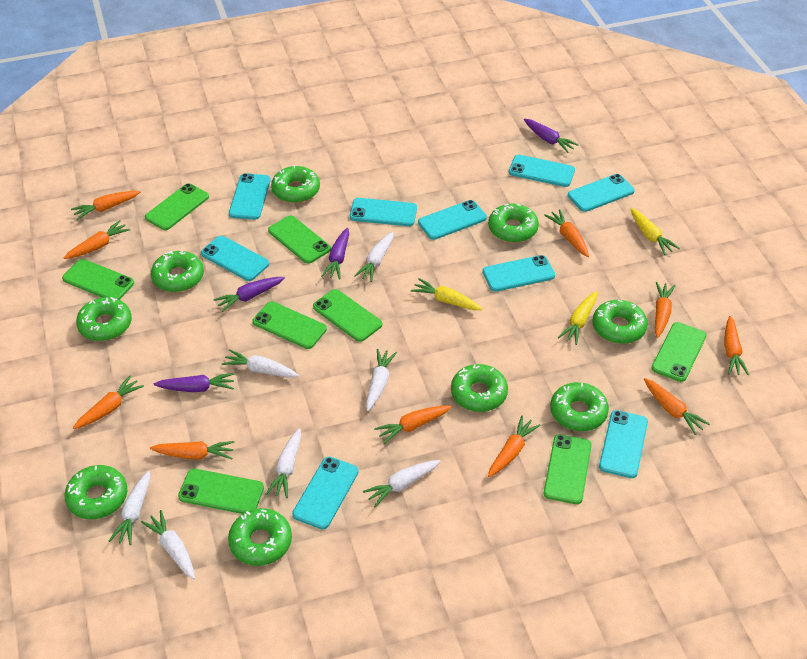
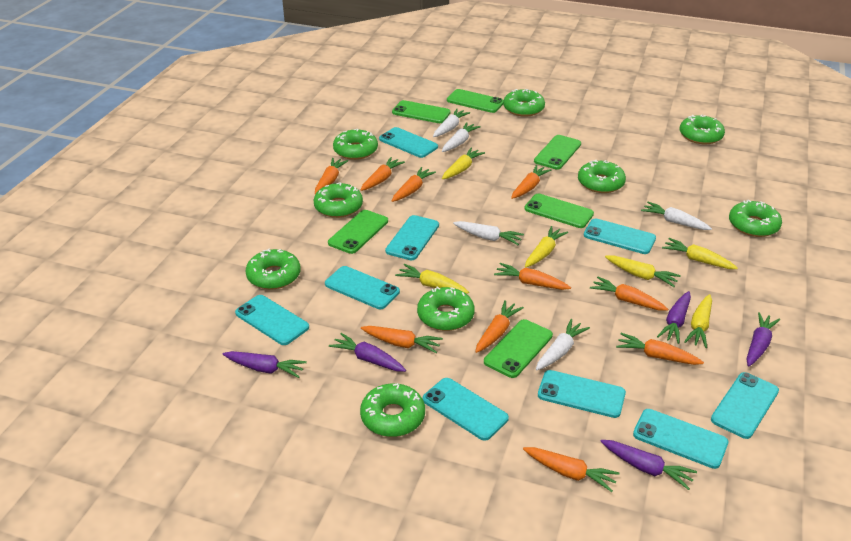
green phone: 8 -> 6
purple carrot: 4 -> 5
white carrot: 7 -> 5
yellow carrot: 3 -> 6

